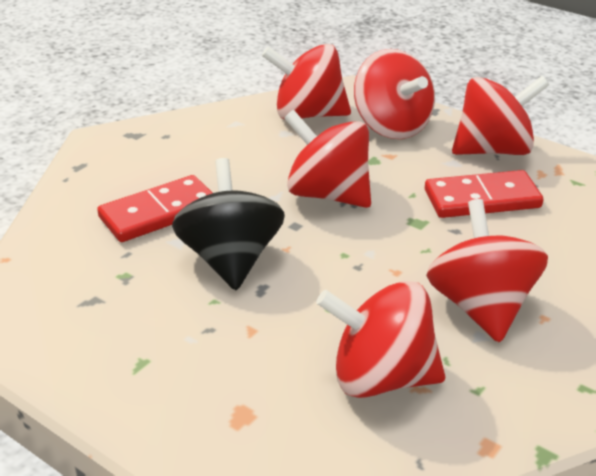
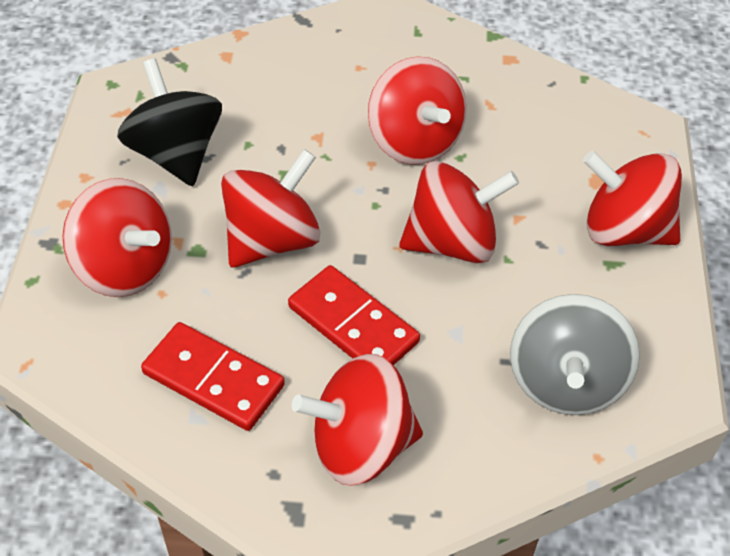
grey spinning top: 0 -> 1

